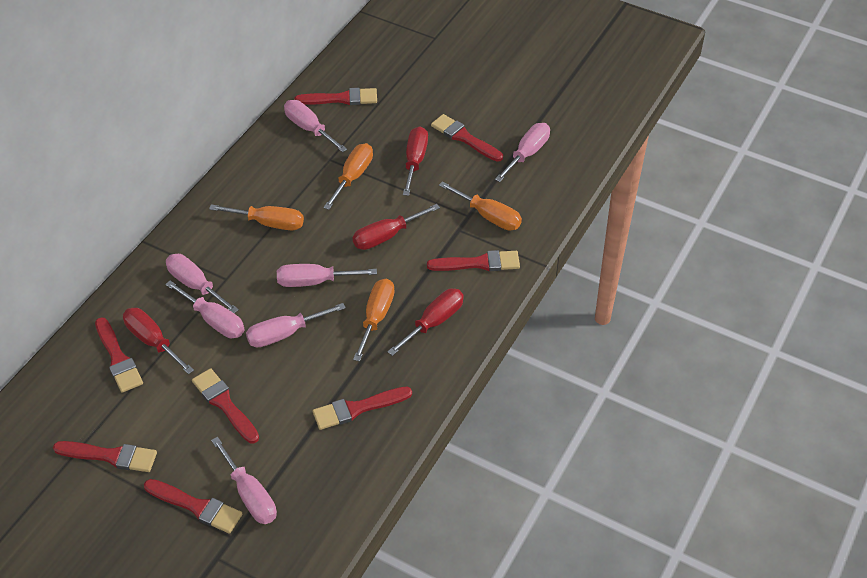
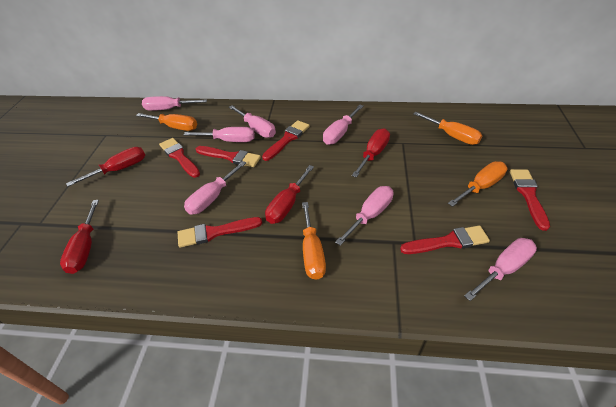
red brush: 8 -> 6

